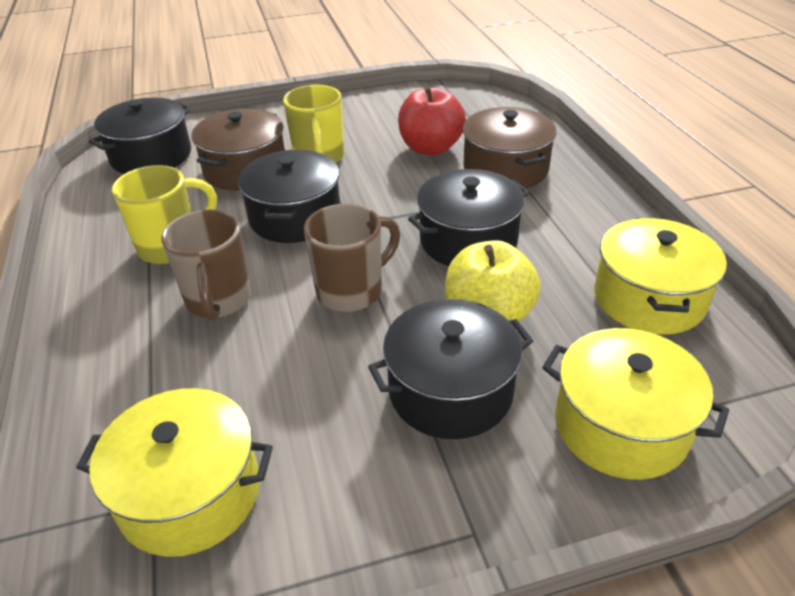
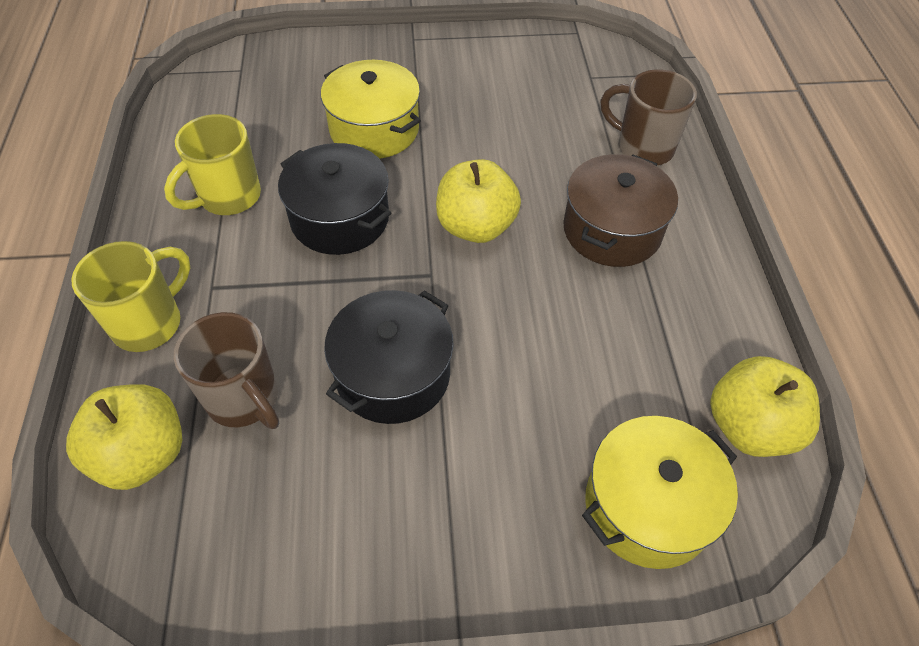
black pot: 4 -> 2
brown pot: 2 -> 1
red apple: 1 -> 0
yellow apple: 1 -> 3
yellow pot: 3 -> 2

